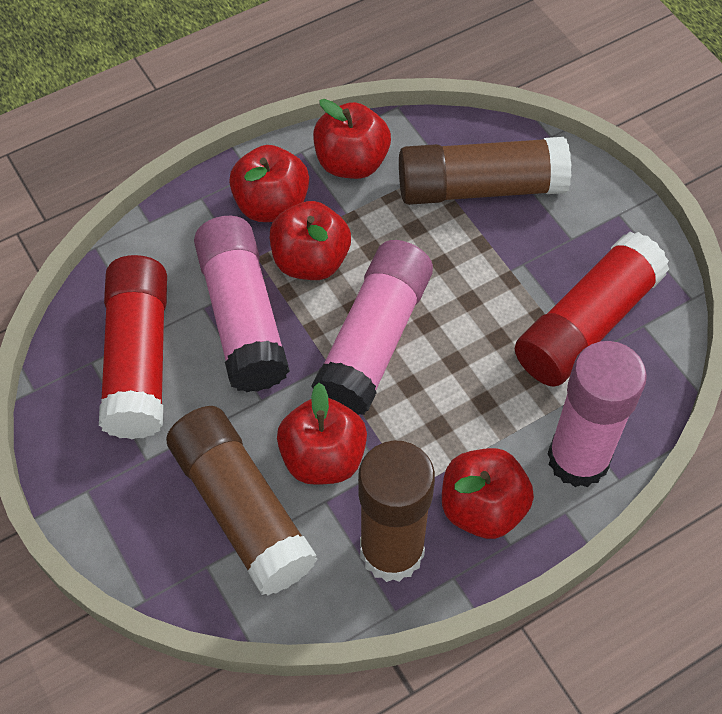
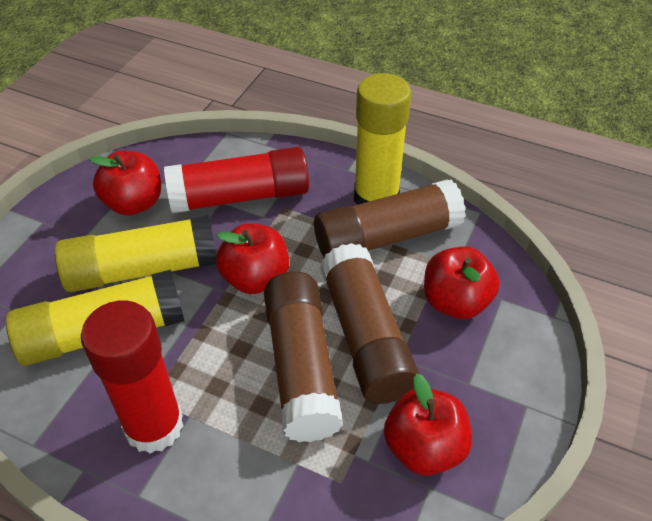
pink glue stick: 3 -> 0
red apple: 5 -> 4
yellow glue stick: 0 -> 3

